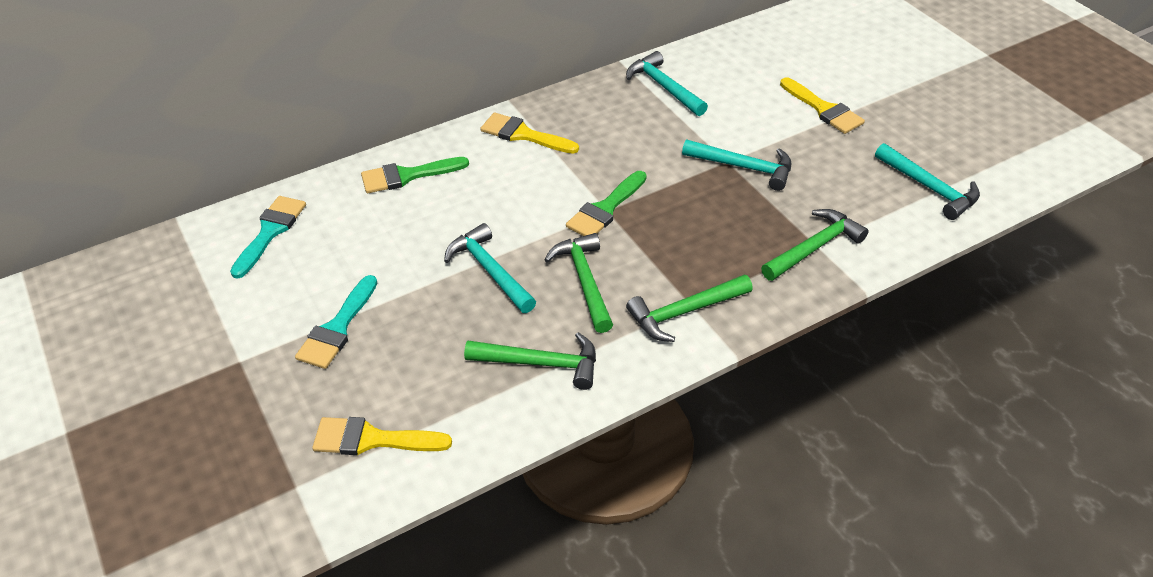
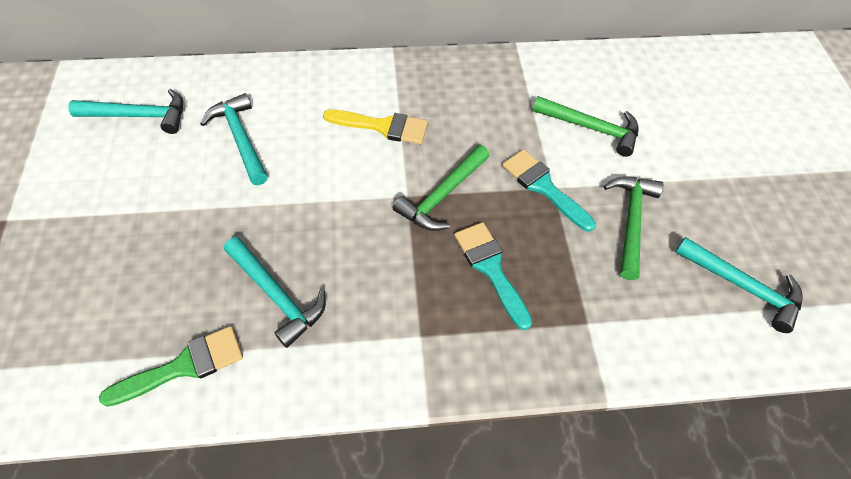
green brush: 2 -> 1
green hammer: 4 -> 3
yellow brush: 3 -> 1

